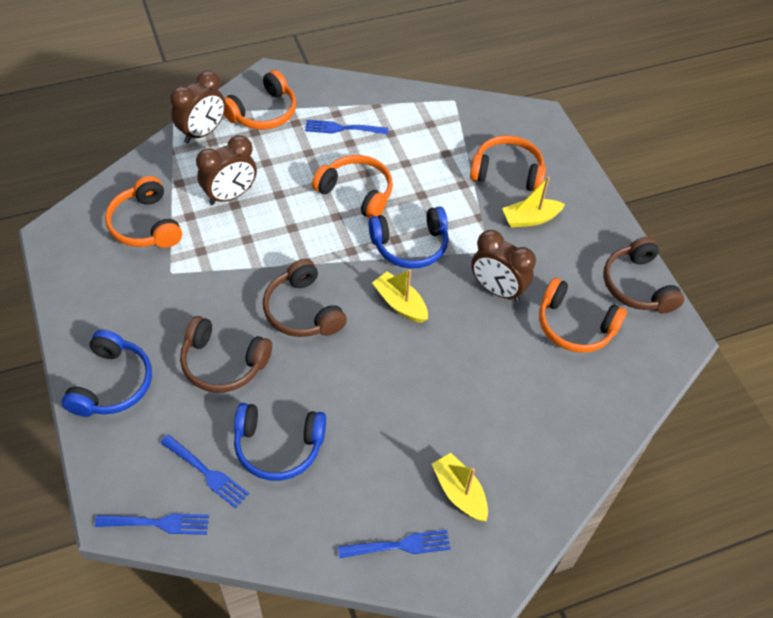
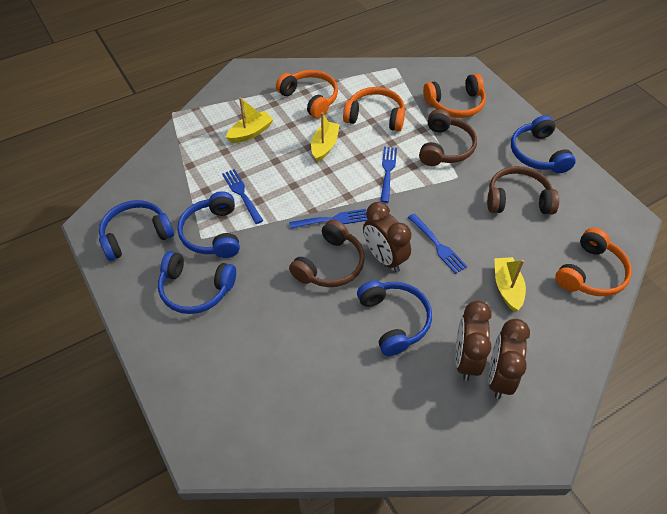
blue headphones: 3 -> 5
orange headphones: 5 -> 4

